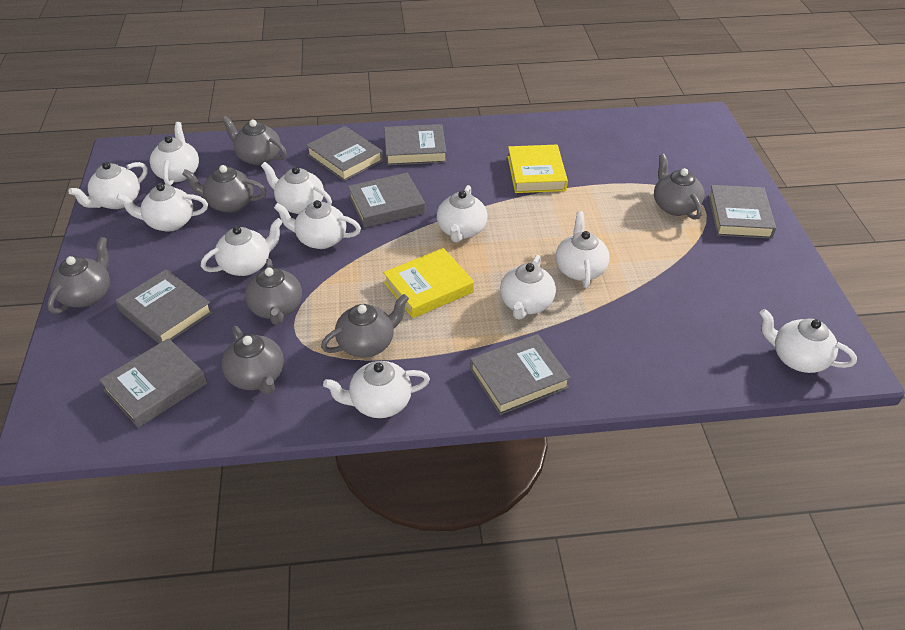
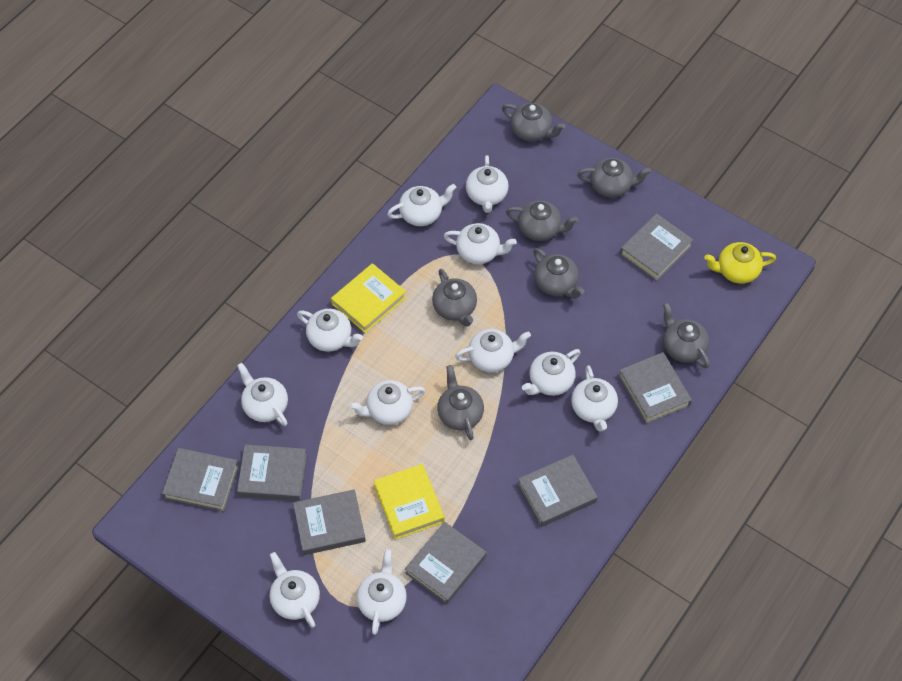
yellow teapot: 0 -> 1

